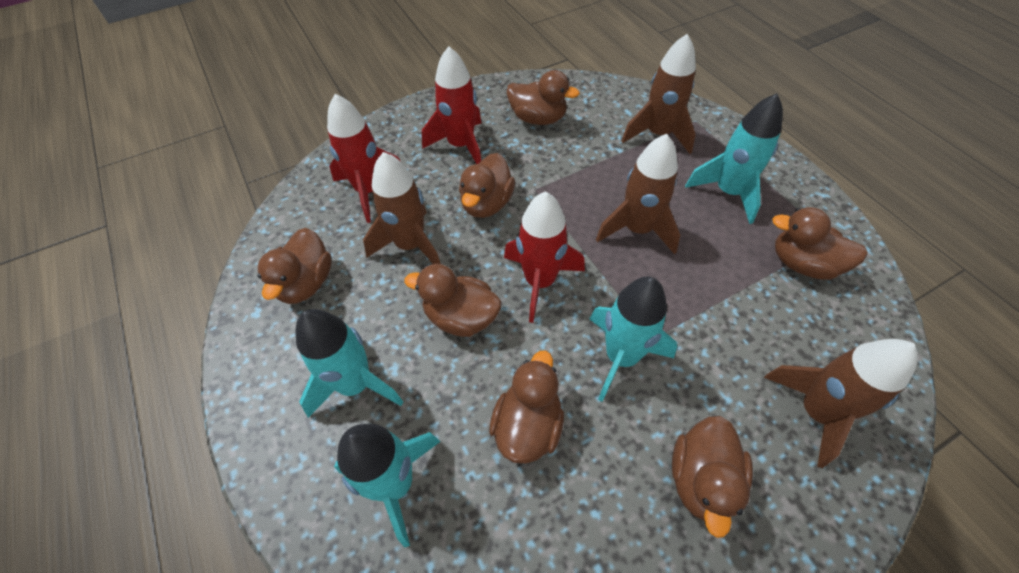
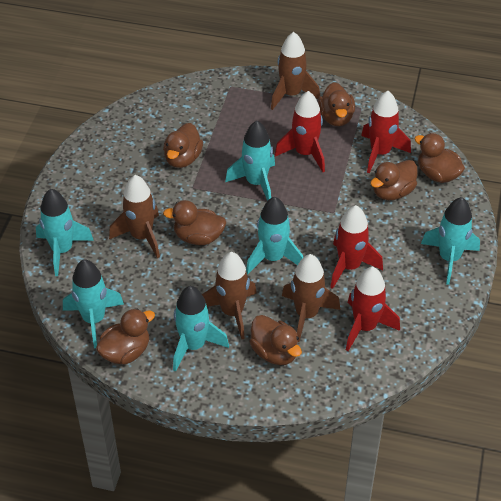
red rocket: 3 -> 4
turquoise rocket: 4 -> 6

